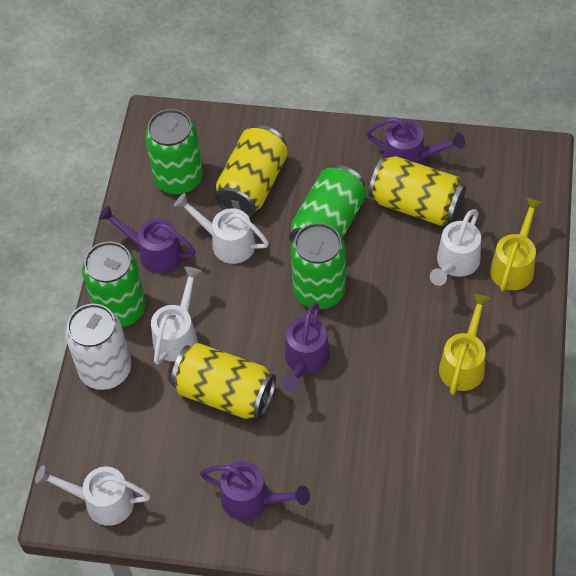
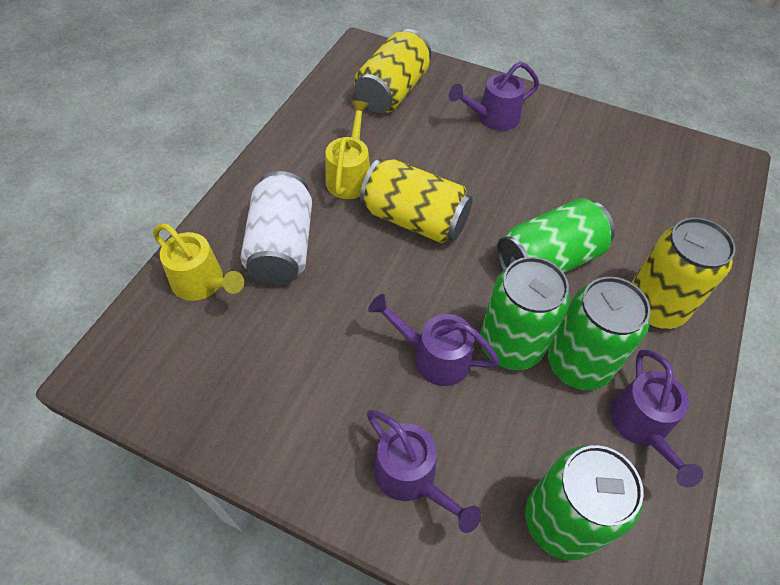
white watering can: 4 -> 0

